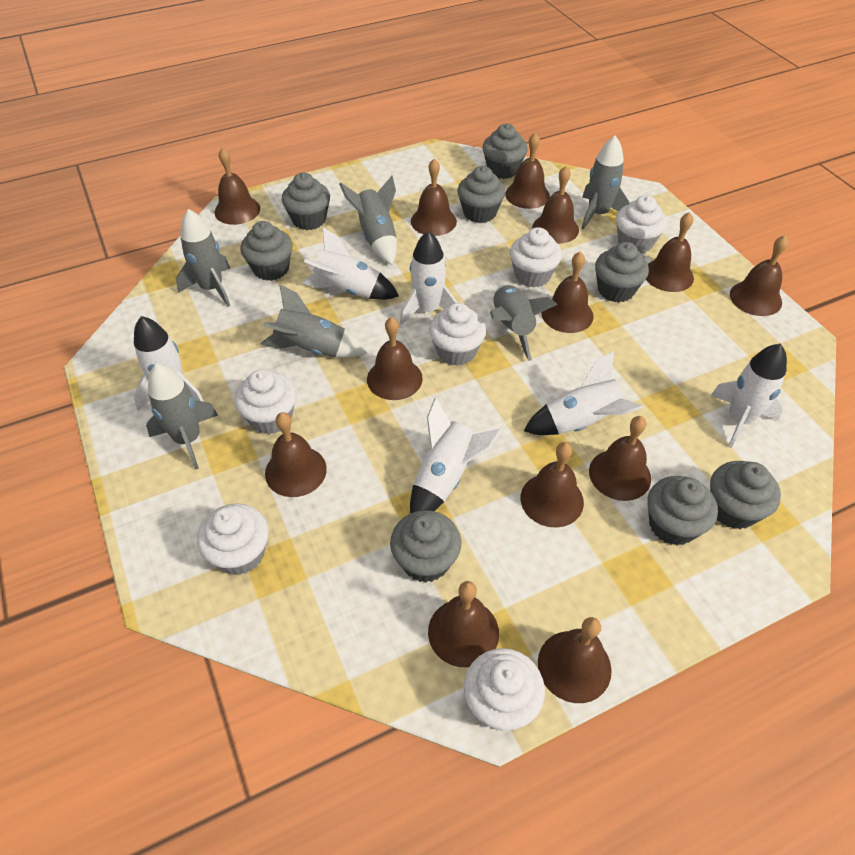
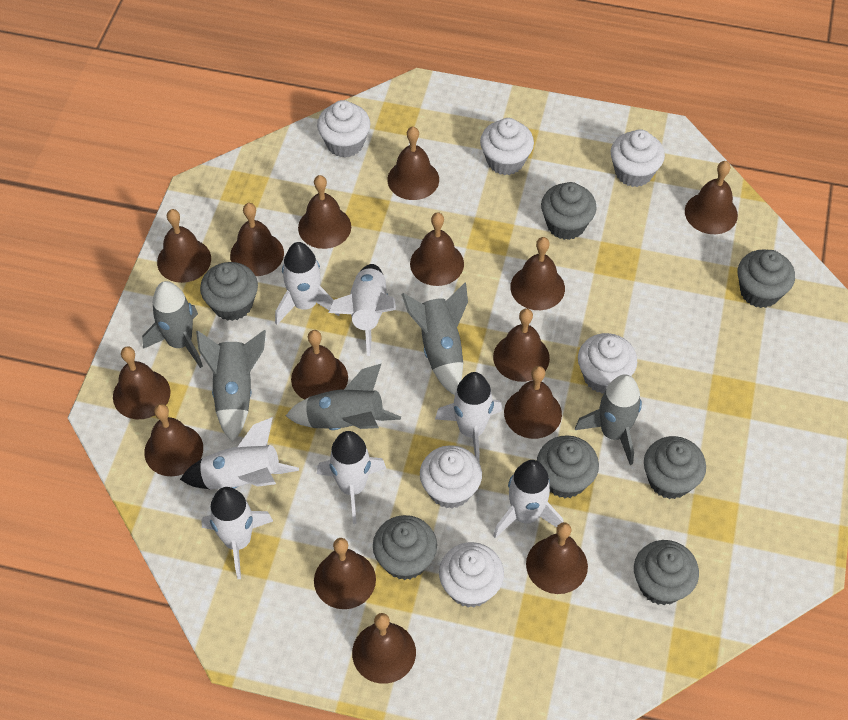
brown bell: 13 -> 15
grey cupcake: 8 -> 7
grey rocket: 6 -> 5
white rocket: 6 -> 7

